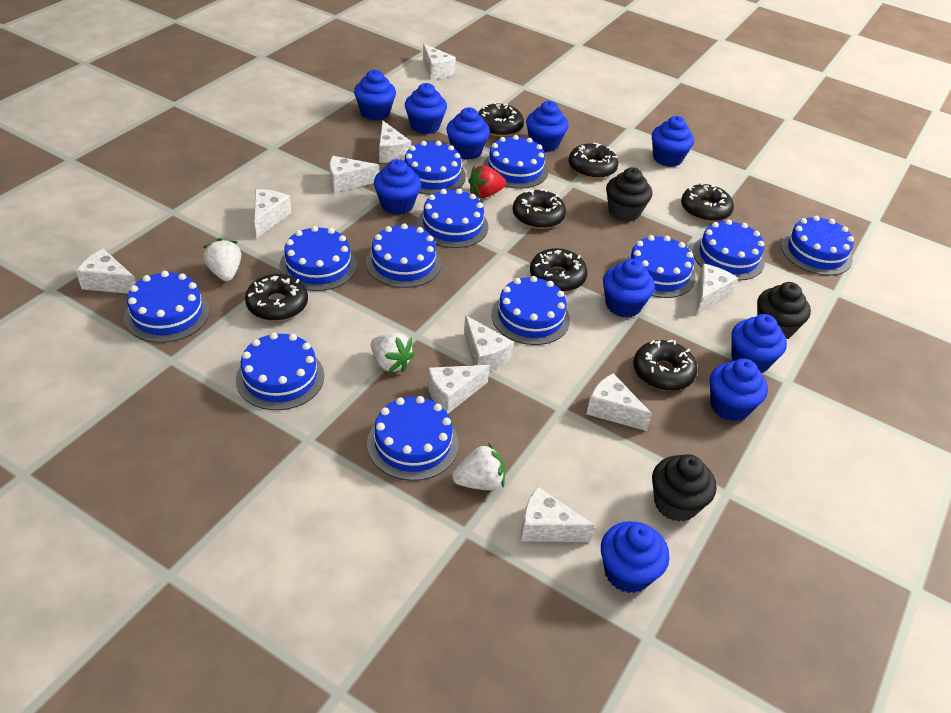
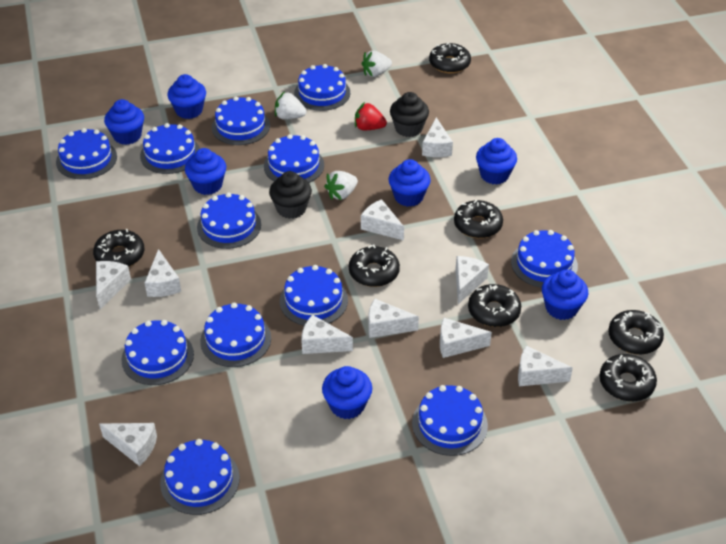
black cupcake: 3 -> 2
blue cupcake: 10 -> 7

